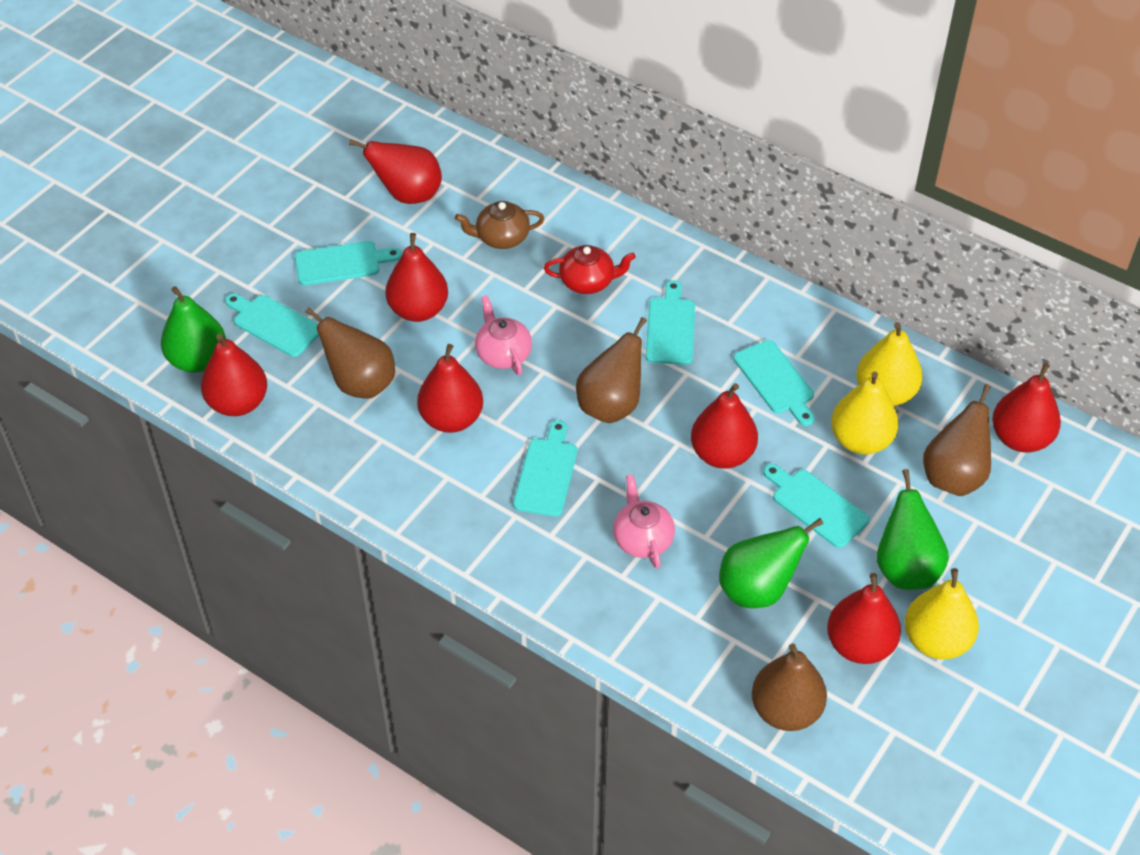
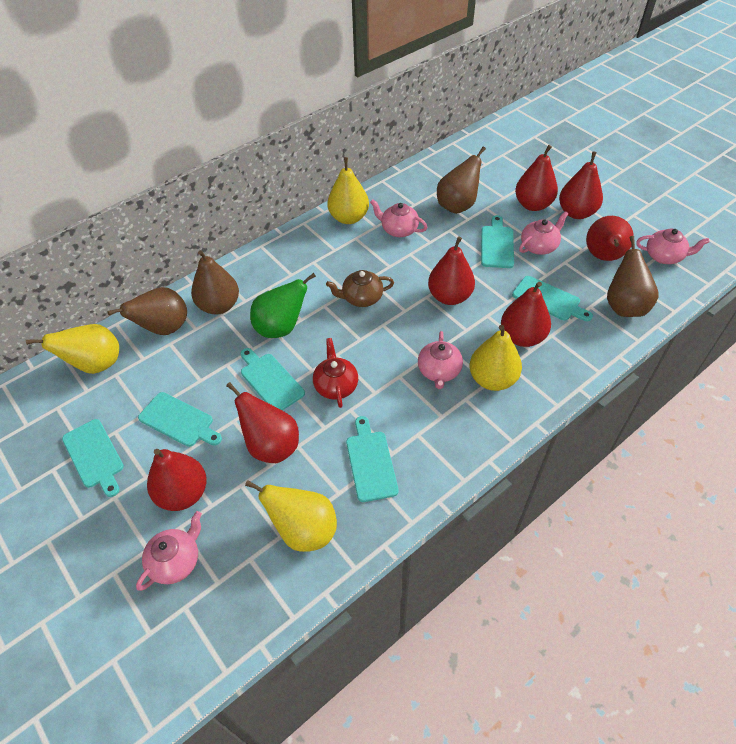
green pear: 3 -> 1
pink teapot: 2 -> 5
yellow pear: 3 -> 4

